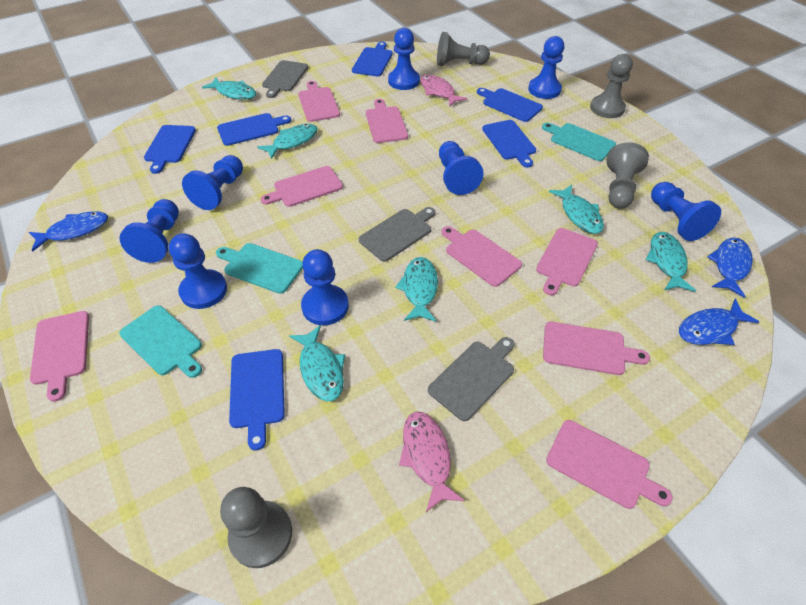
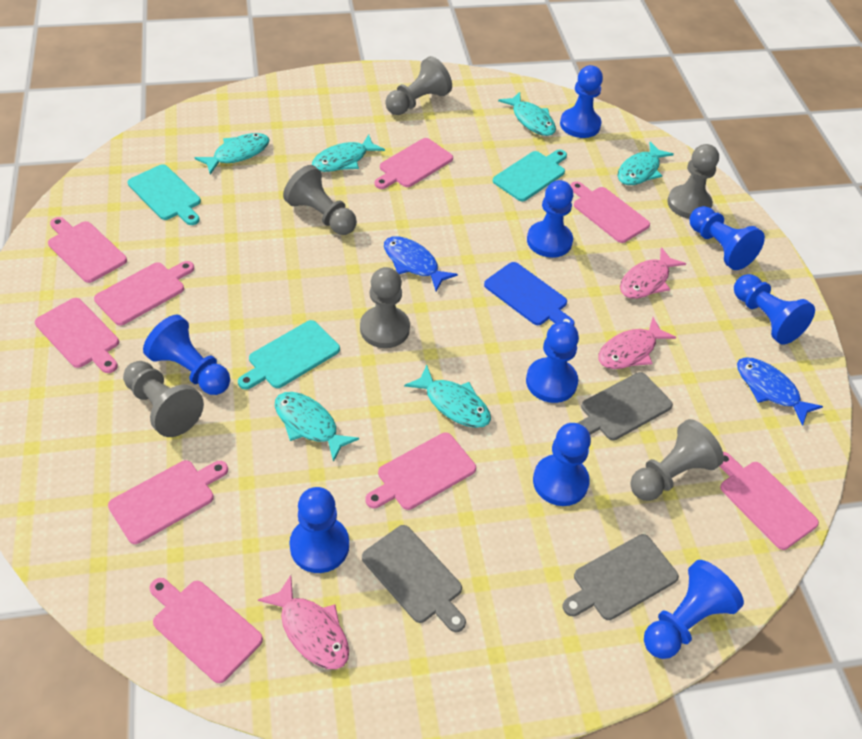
blue cutting board: 6 -> 1
blue fish: 3 -> 2
blue pawn: 8 -> 9
grey pawn: 4 -> 6
pink cutting board: 8 -> 9
pink fish: 2 -> 3

